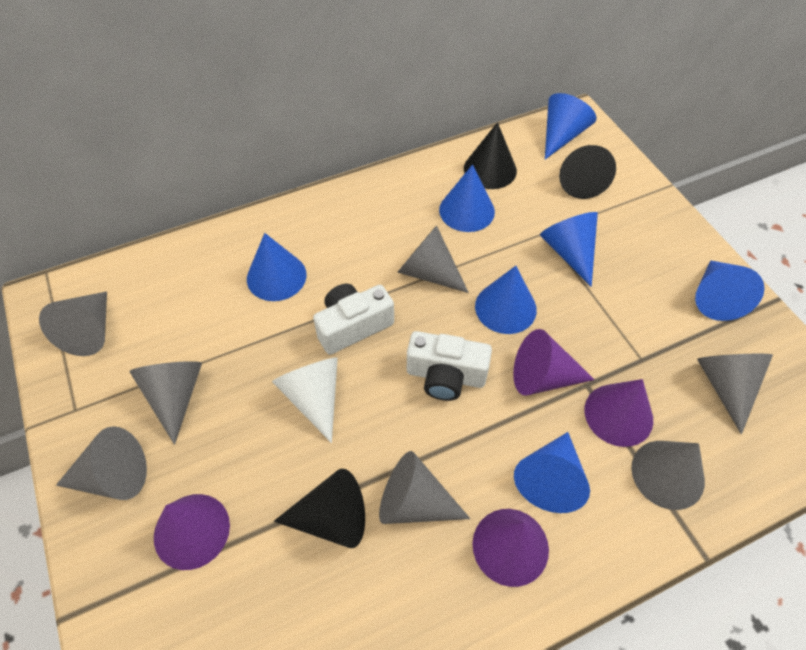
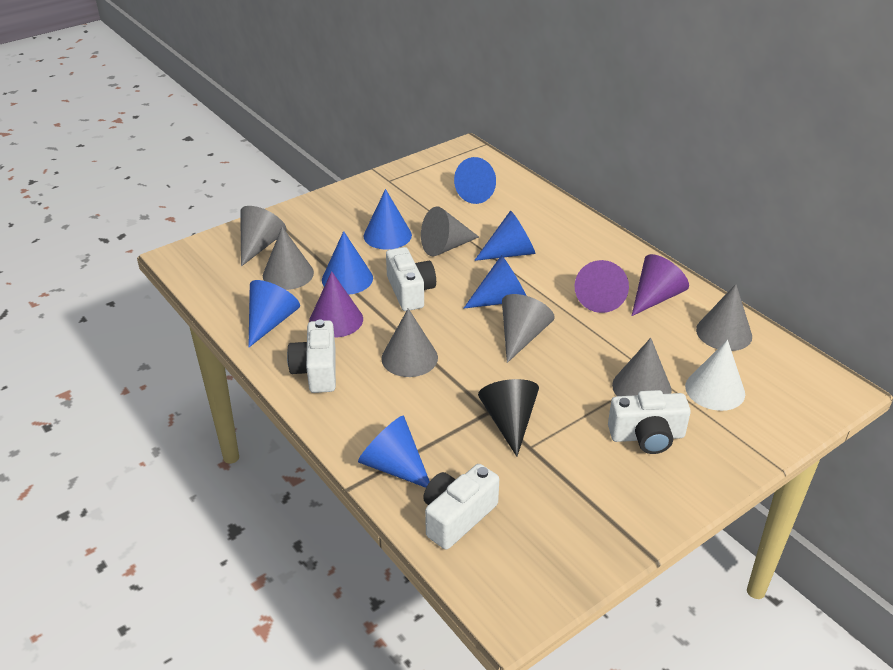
black cone: 3 -> 1
purple cone: 4 -> 3
white camera: 2 -> 4

